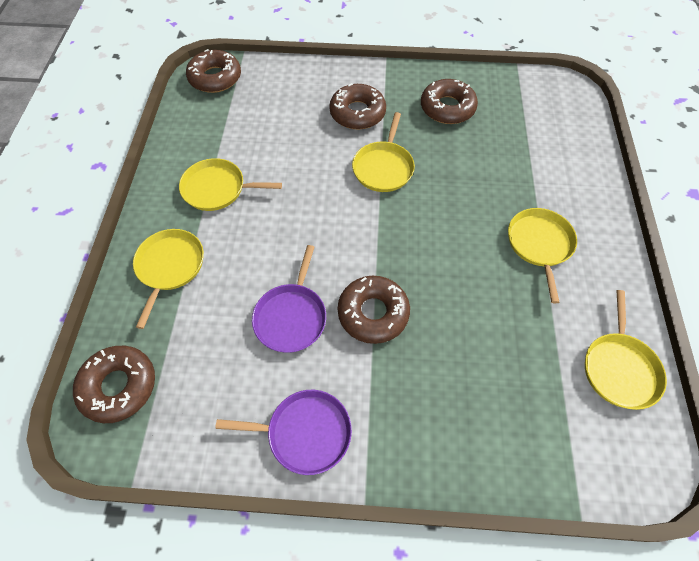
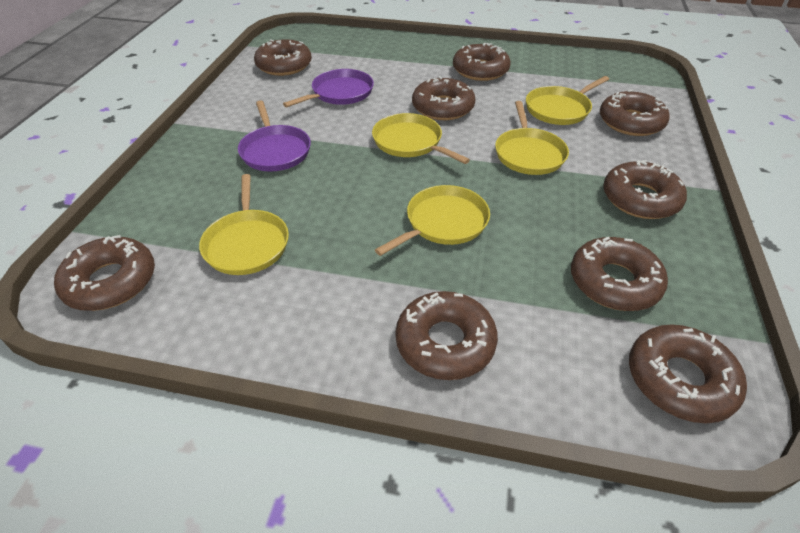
brown donut: 5 -> 9

